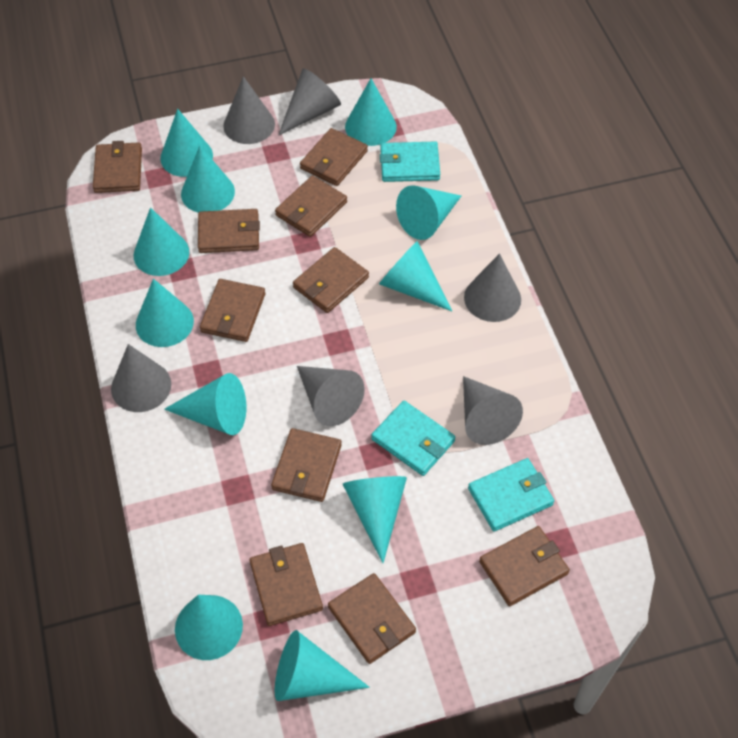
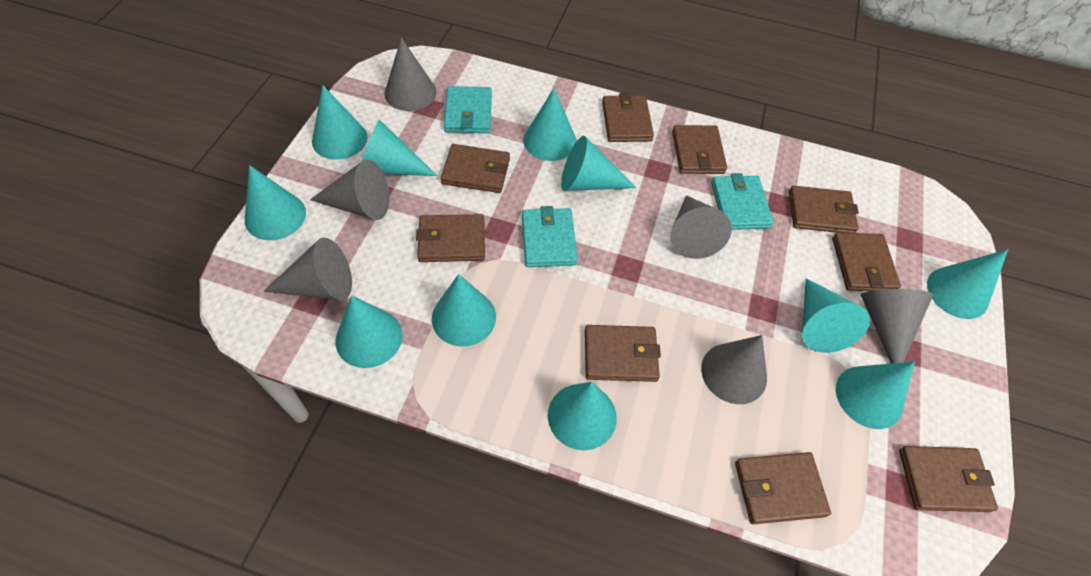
brown wallet: 10 -> 9

